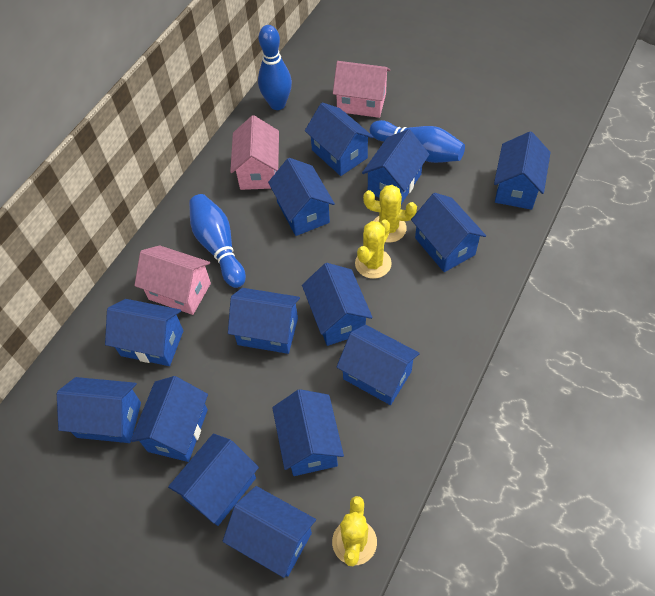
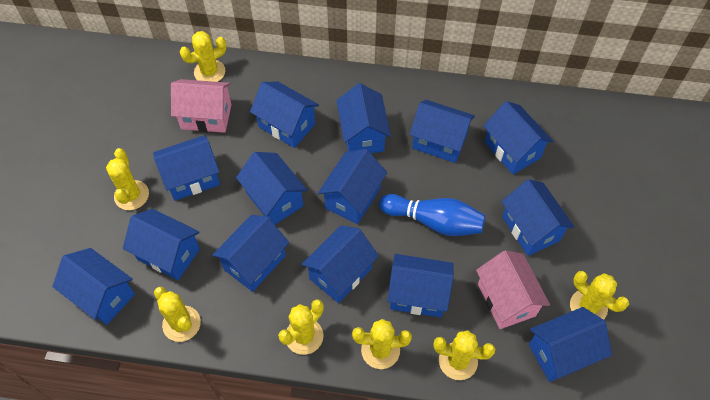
blue bowling pin: 3 -> 1
pink house: 3 -> 2
yellow cactus: 3 -> 7

